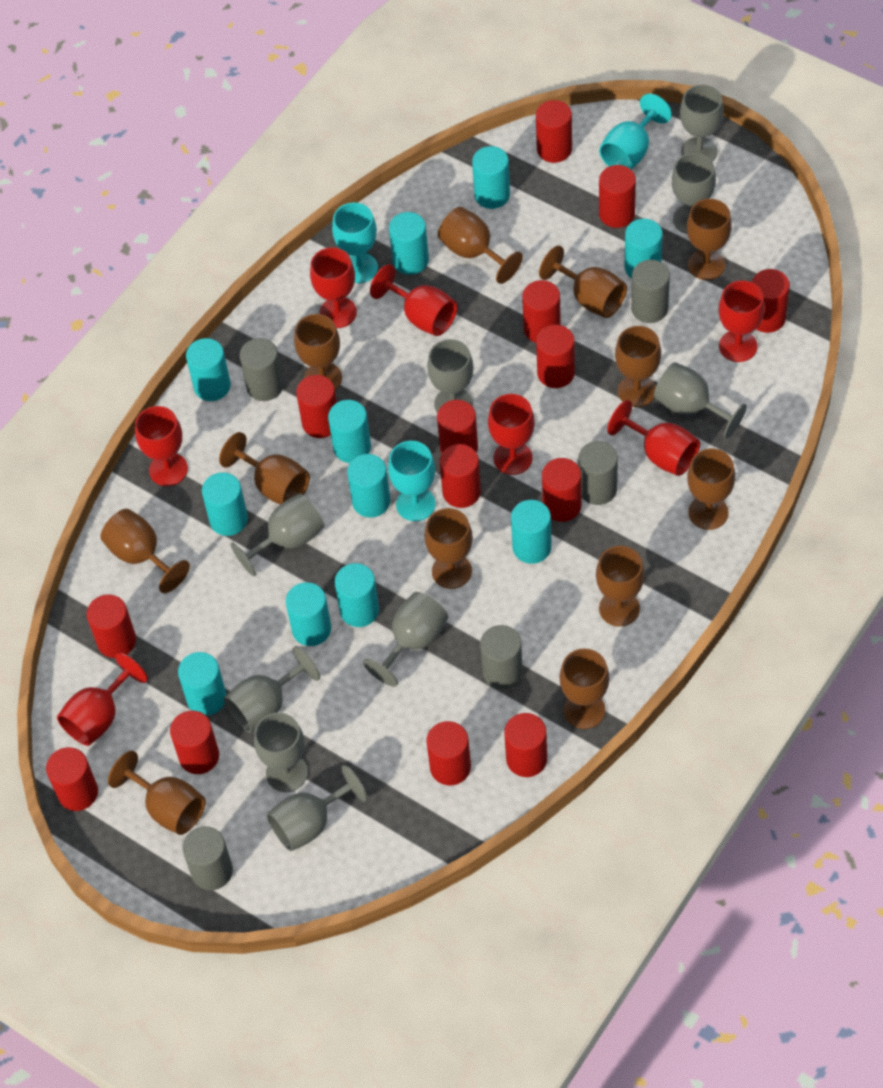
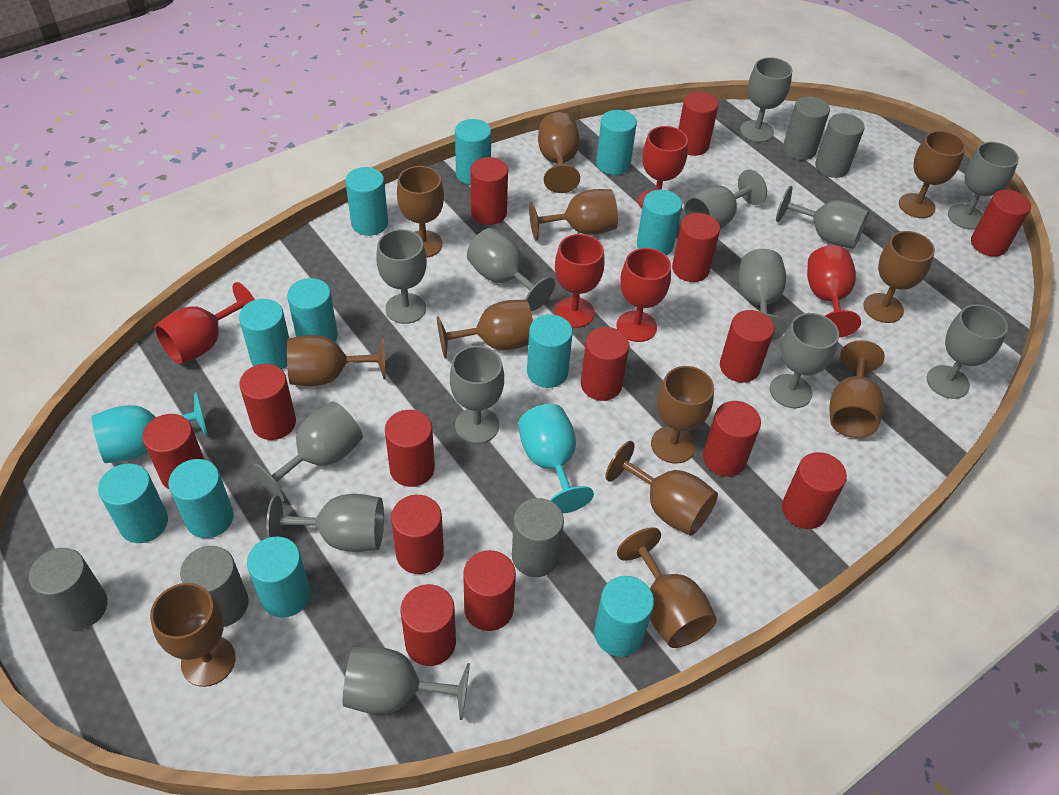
grey goblet: 9 -> 13
red goblet: 7 -> 5
turquoise goblet: 3 -> 2

